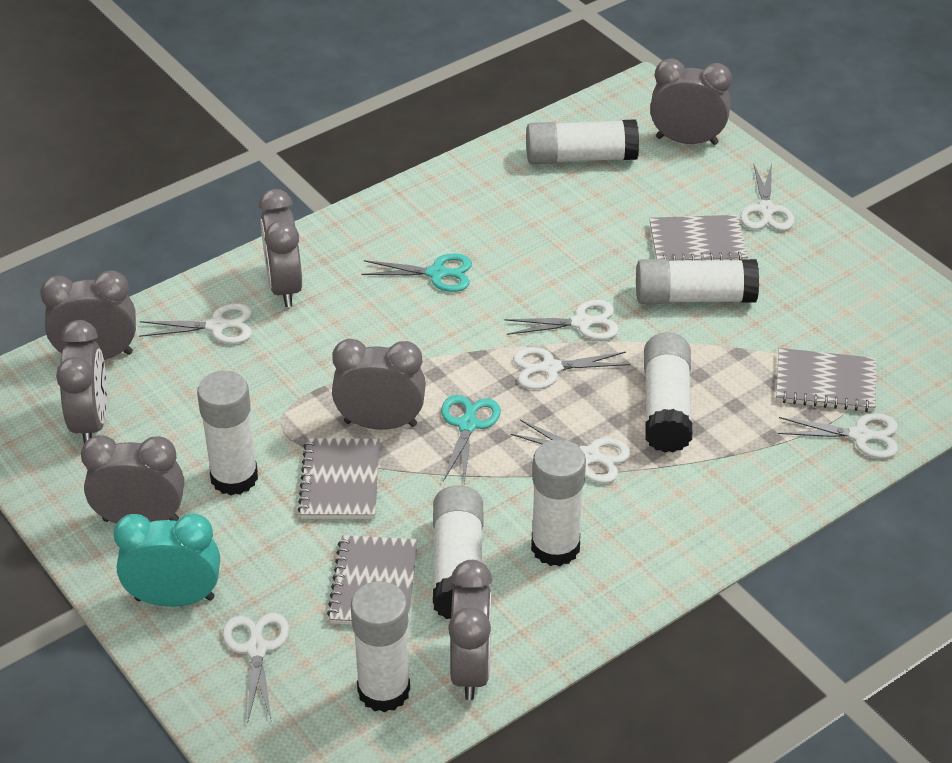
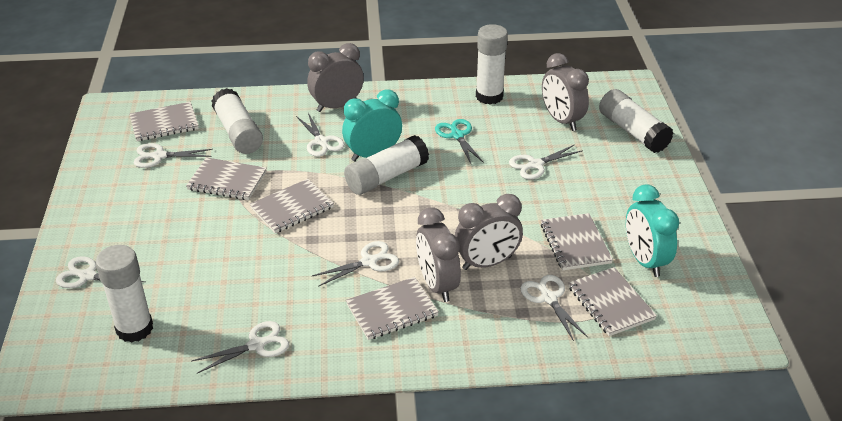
grey clock: 7 -> 4
grey notebook: 4 -> 6
turquoise clock: 1 -> 2
turquoise scissors: 2 -> 1
white glue stick: 7 -> 5

